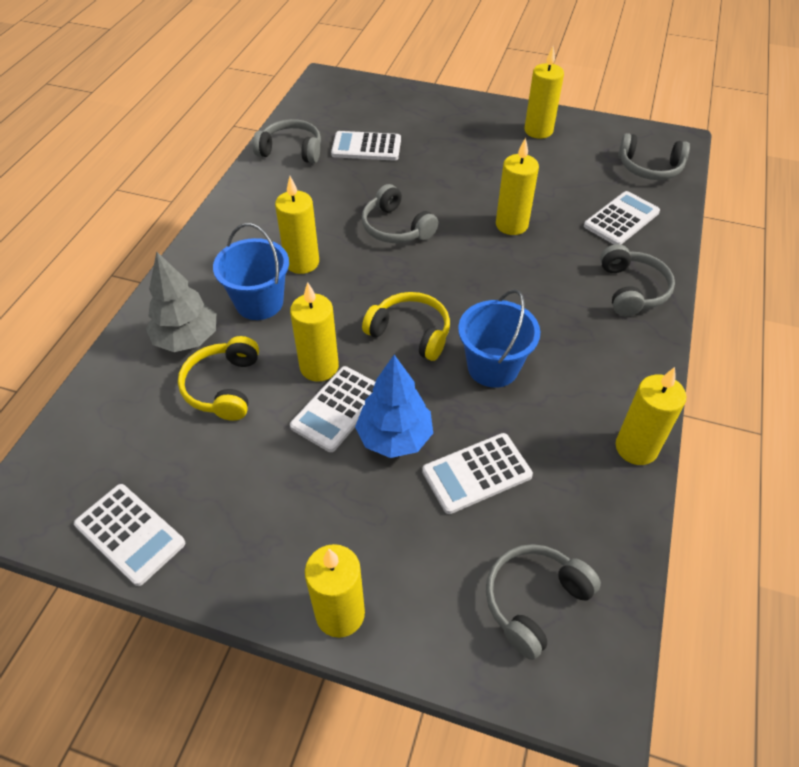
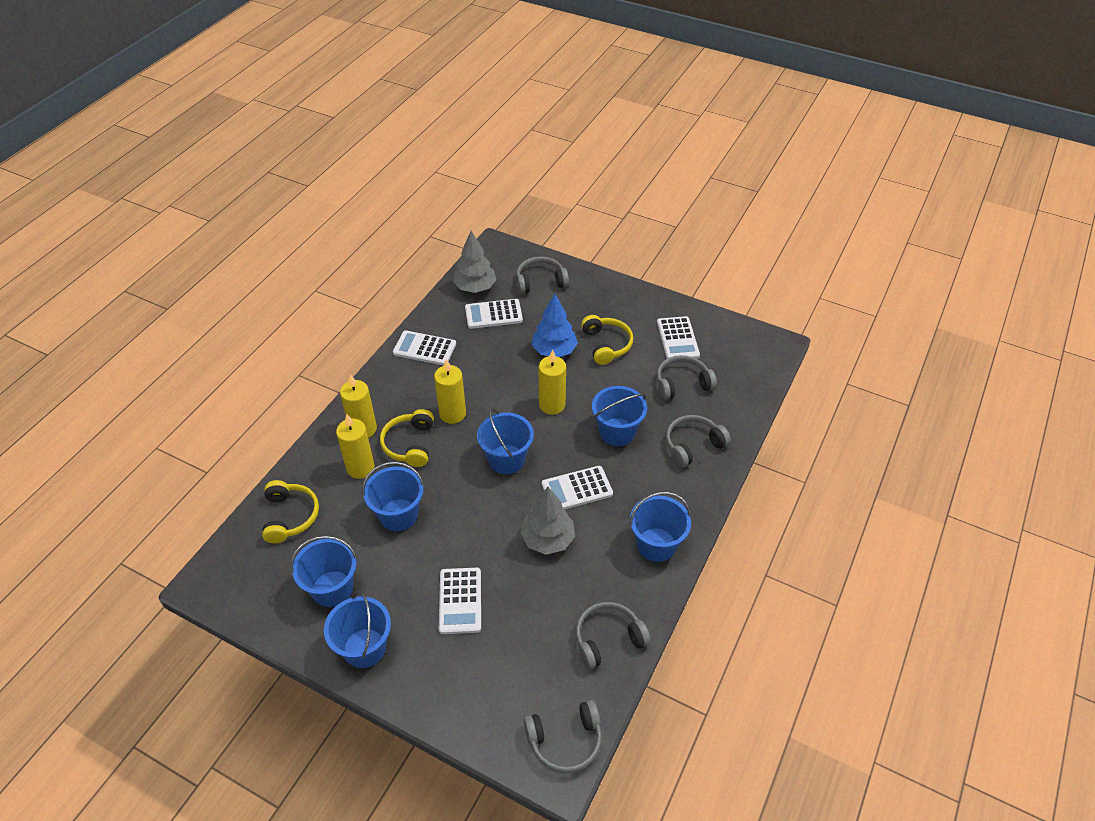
blue bucket: 2 -> 6
grey tree: 1 -> 2
yellow candle: 6 -> 4
yellow headphones: 2 -> 3

